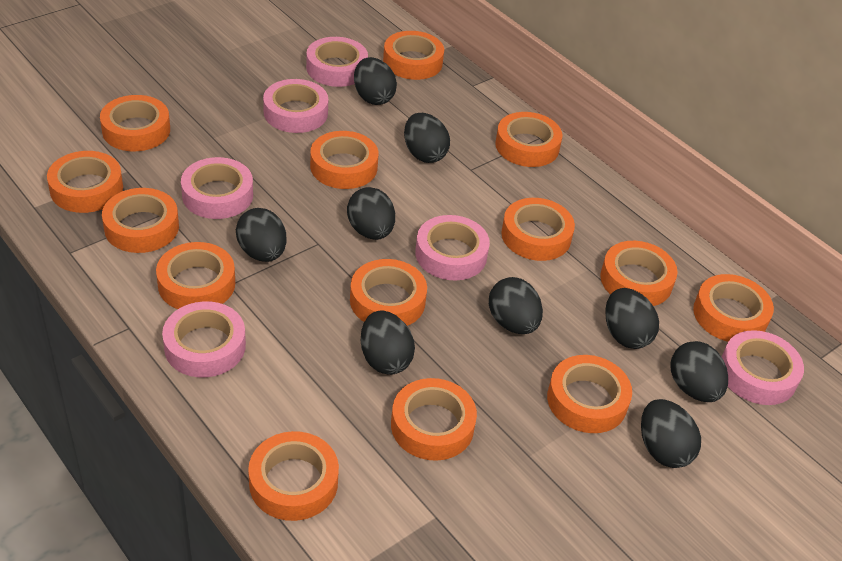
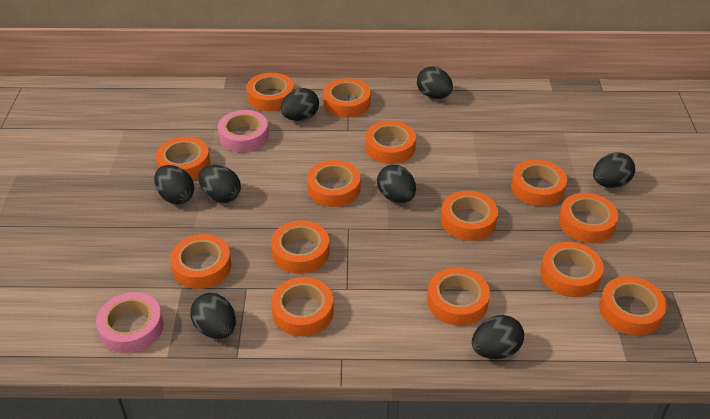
black egg: 9 -> 8
pink tape: 6 -> 2

